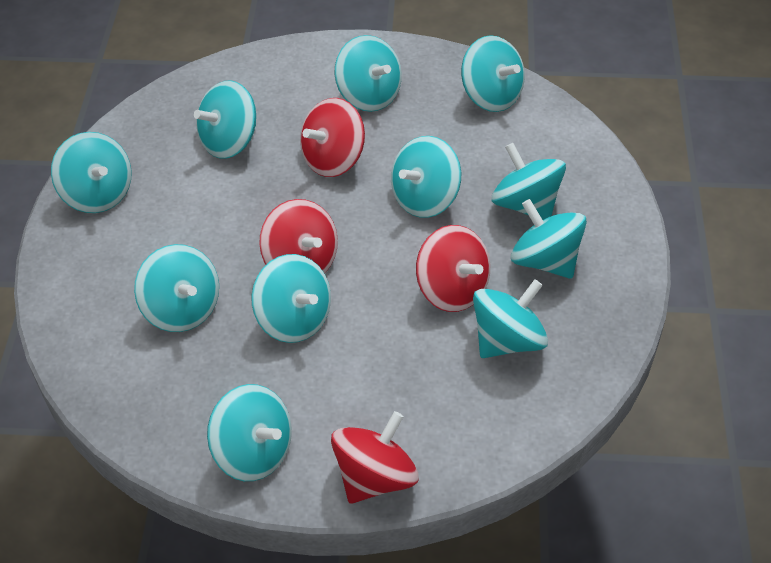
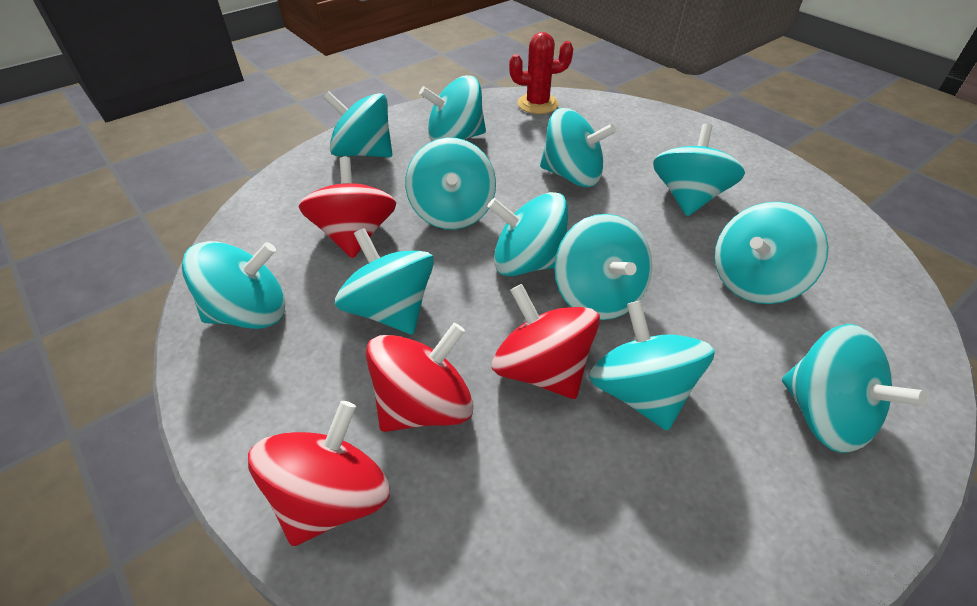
red cactus: 0 -> 1
turquoise spinning top: 11 -> 12

